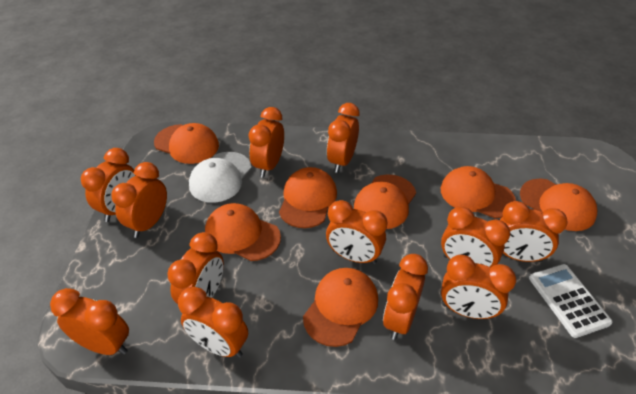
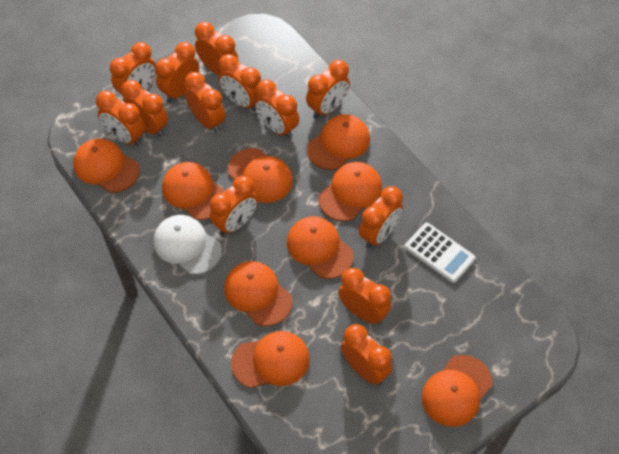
orange cap: 7 -> 9
orange clock: 12 -> 13

